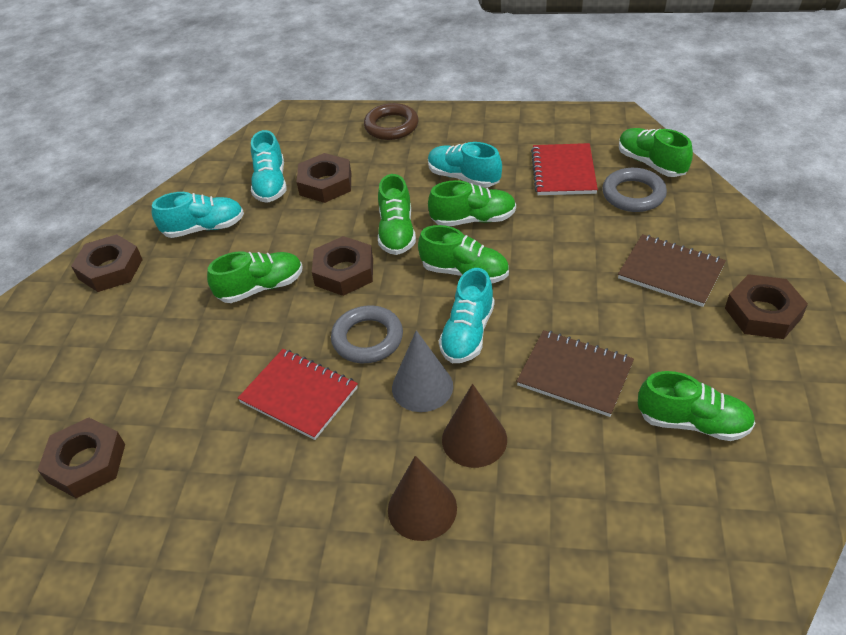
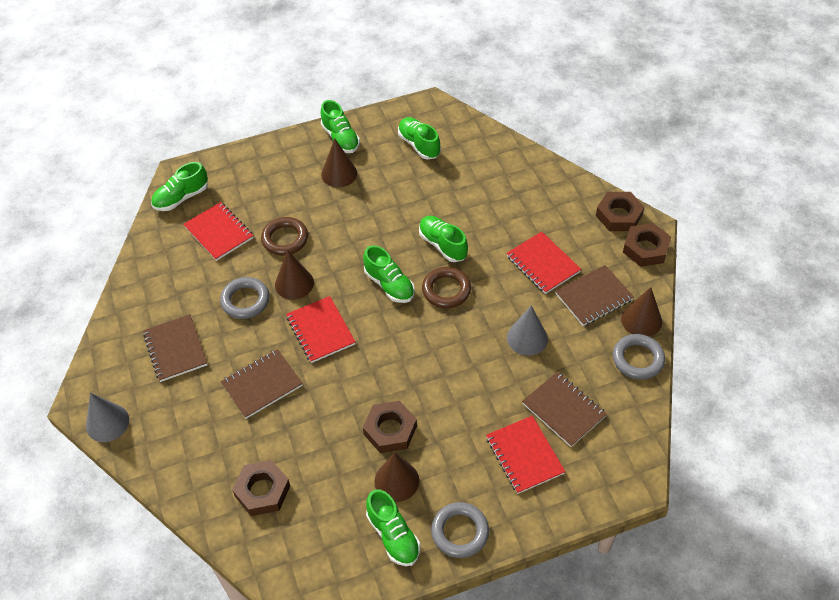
brown cone: 2 -> 4
brown notebook: 2 -> 4
brown nut: 5 -> 4
brown ring: 1 -> 2
grey cone: 1 -> 2
grey ring: 2 -> 3
red notebook: 2 -> 4
turquoise shoe: 4 -> 0

